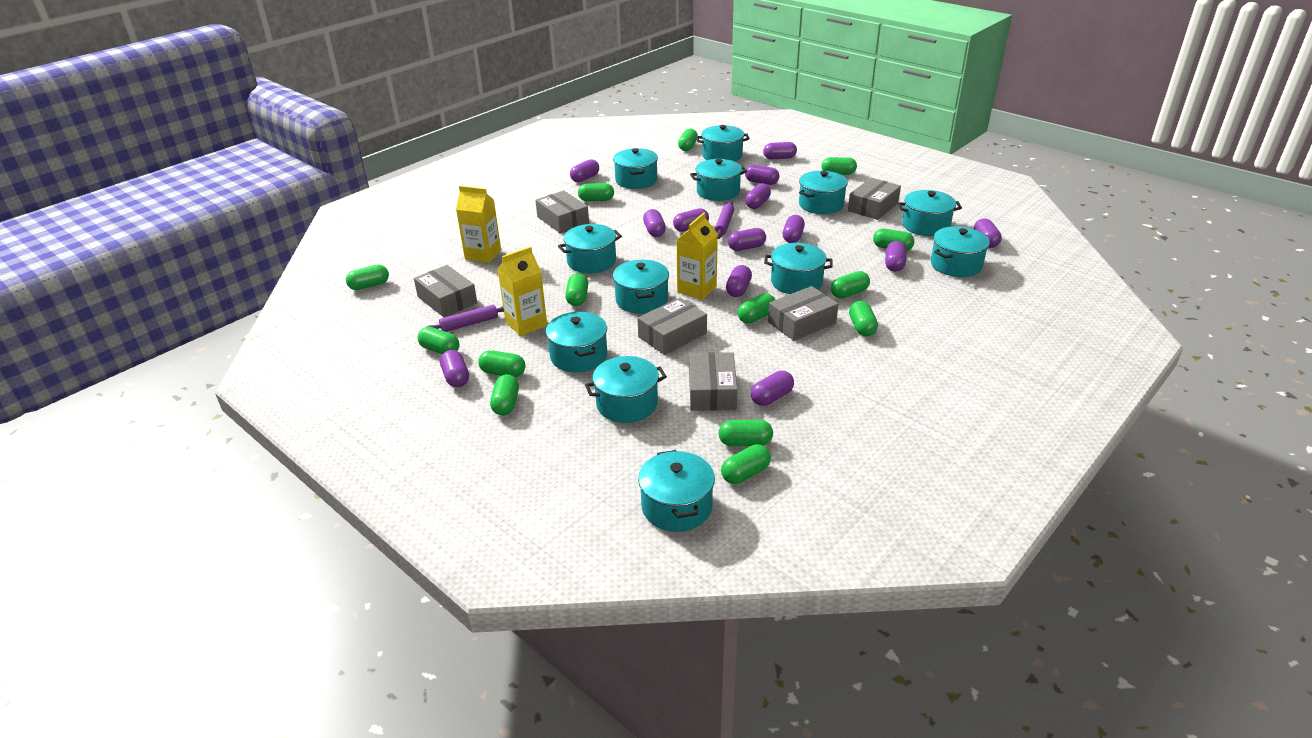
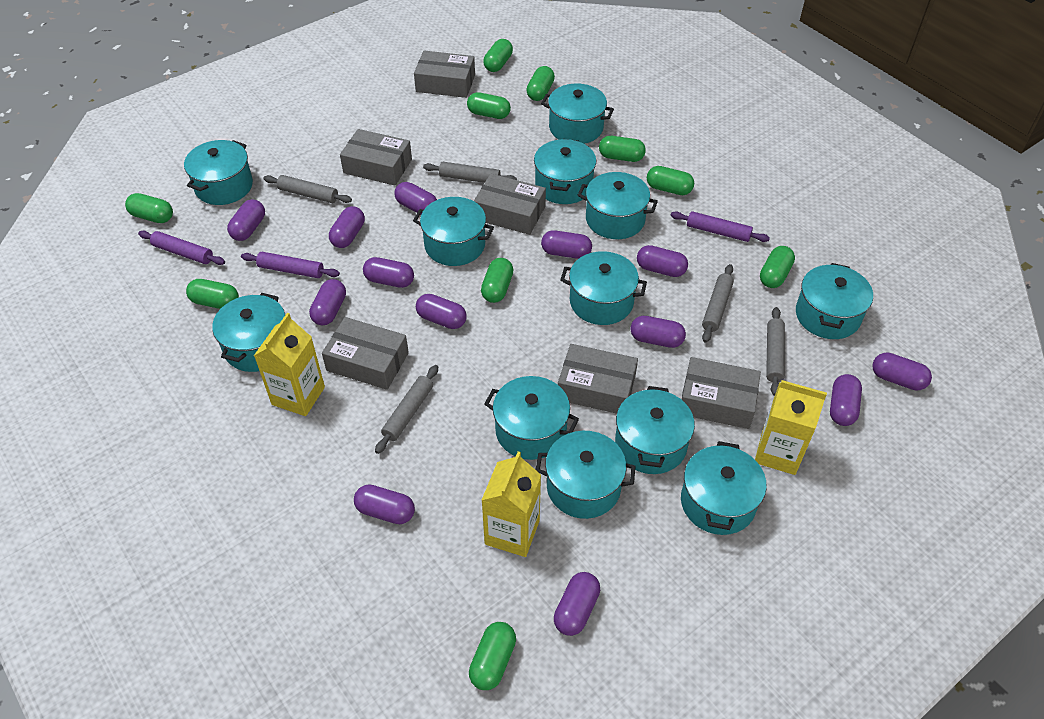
green capsule: 14 -> 10
grey rolling pin: 0 -> 5
purple rolling pin: 2 -> 3

